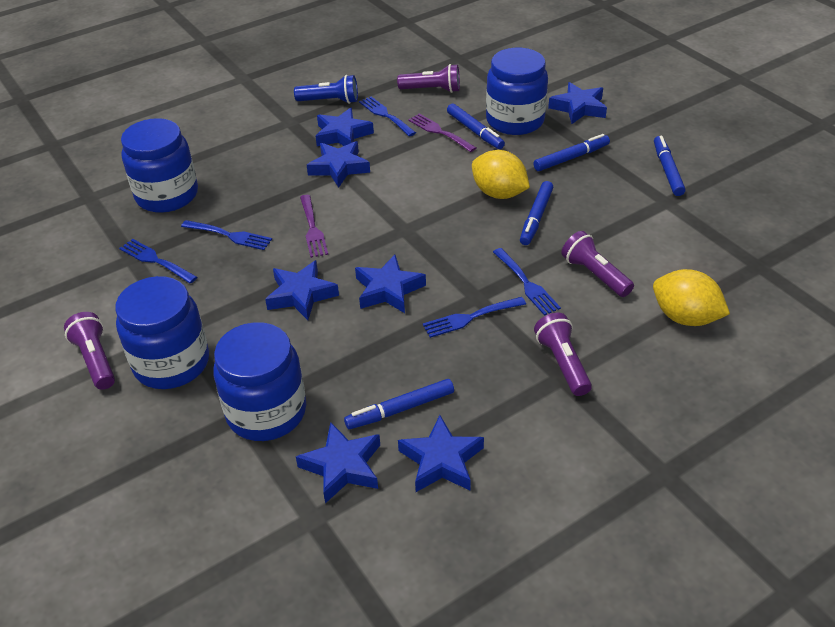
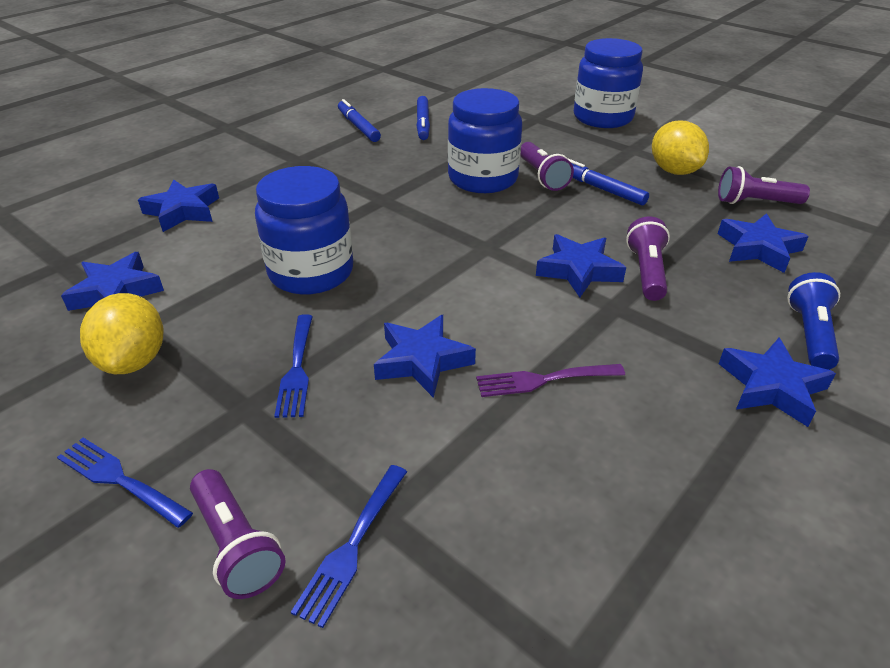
blue fork: 5 -> 3
blue jar: 4 -> 3
blue marker: 5 -> 3
blue star: 7 -> 6
purple fork: 2 -> 1

